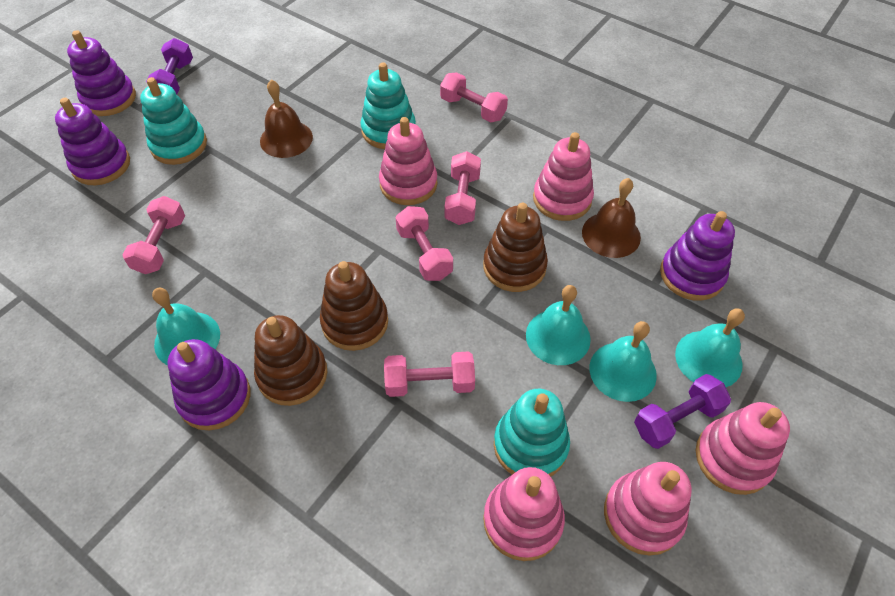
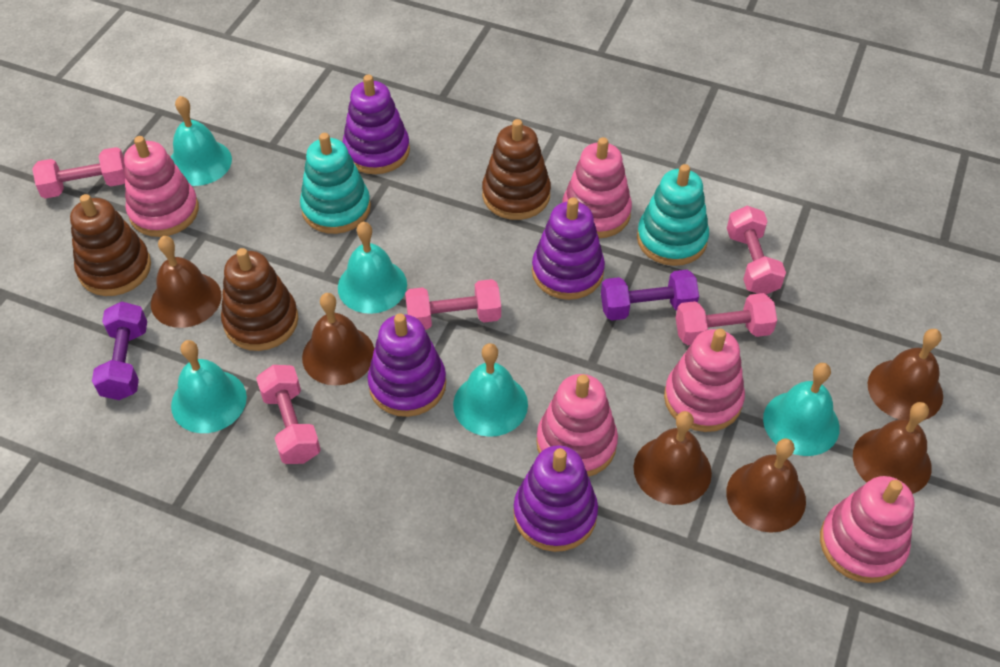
brown bell: 2 -> 6
turquoise bell: 4 -> 5
turquoise stacking toy: 3 -> 2

